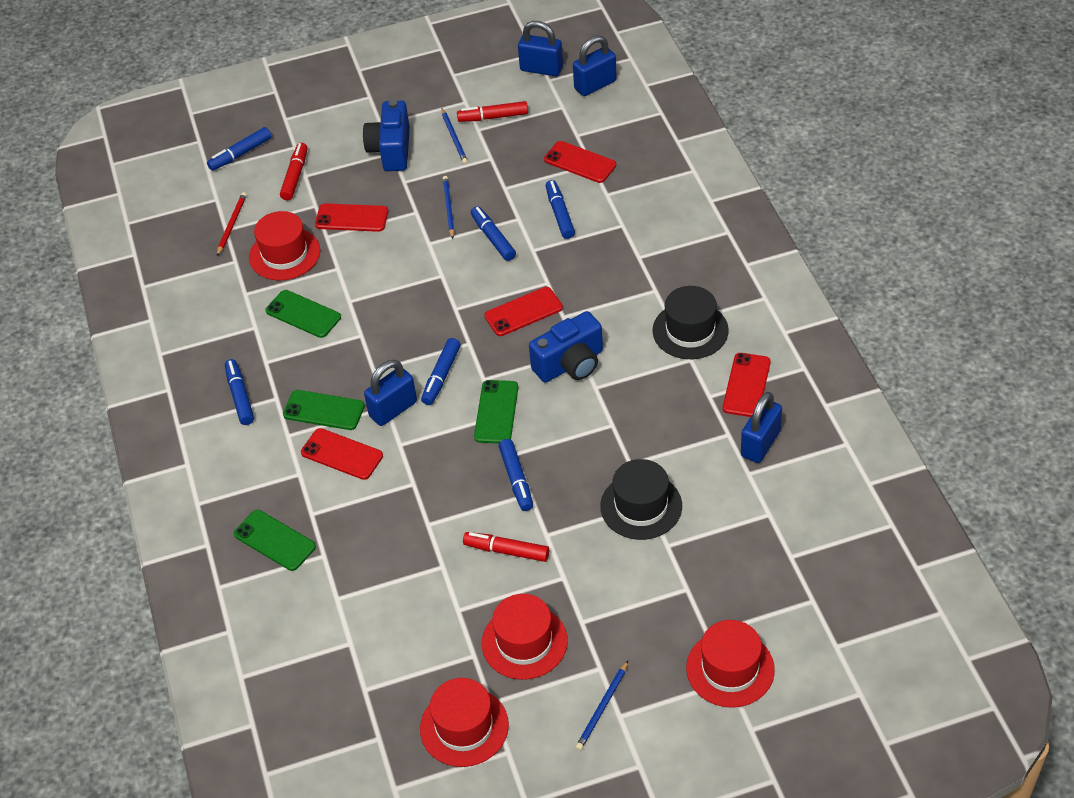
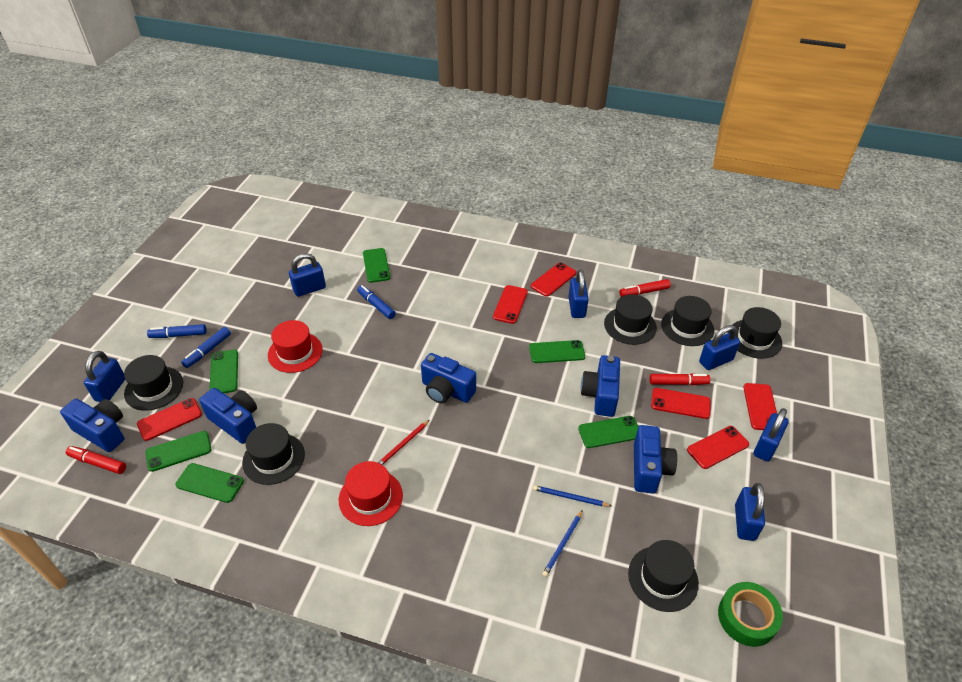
black hat: 2 -> 6
blue camera: 2 -> 5
blue marker: 6 -> 3
blue padlock: 4 -> 6
blue pencil: 3 -> 2
green phone: 4 -> 6
green tape: 0 -> 1
red hat: 4 -> 2
red phone: 5 -> 6

